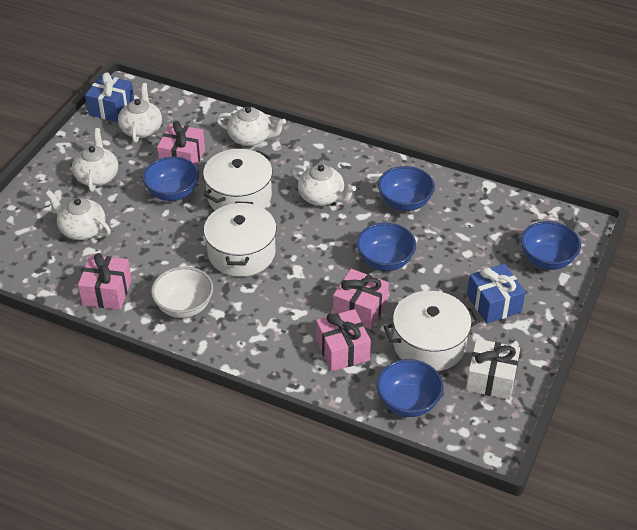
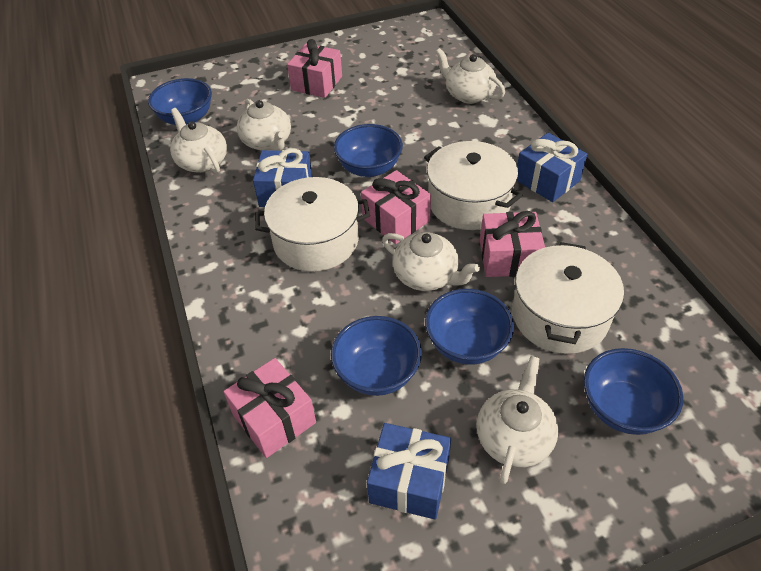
blue gift: 2 -> 3
white bowl: 1 -> 0
white gift: 1 -> 0

